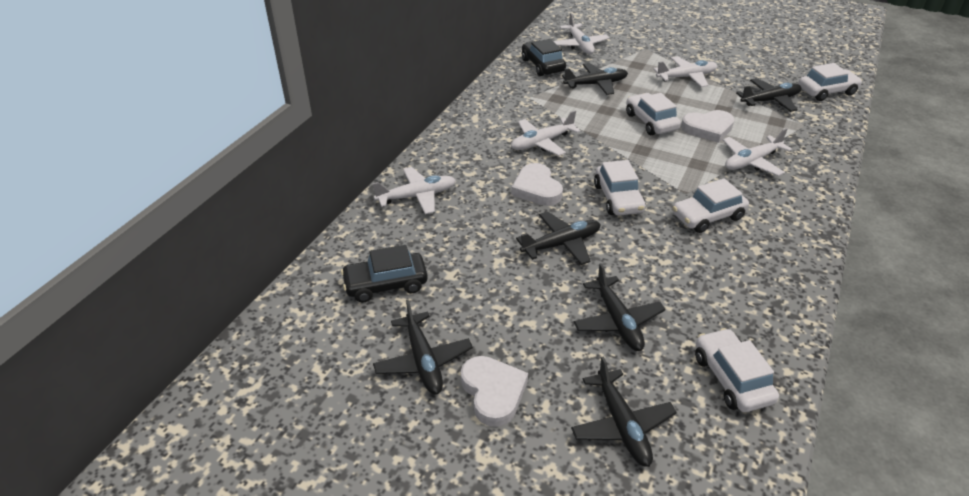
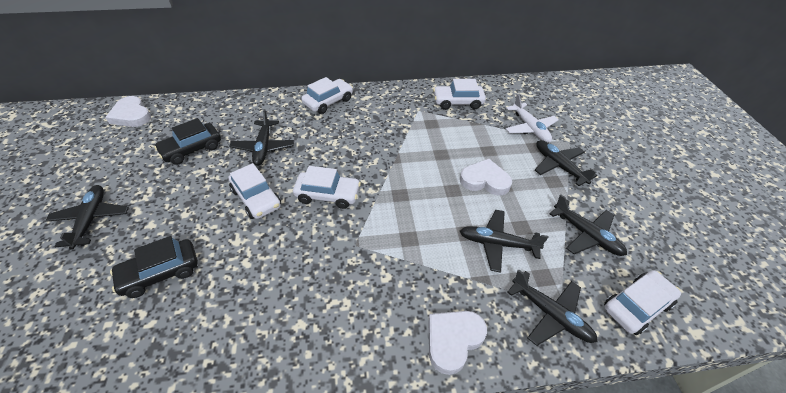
white plane: 5 -> 1

